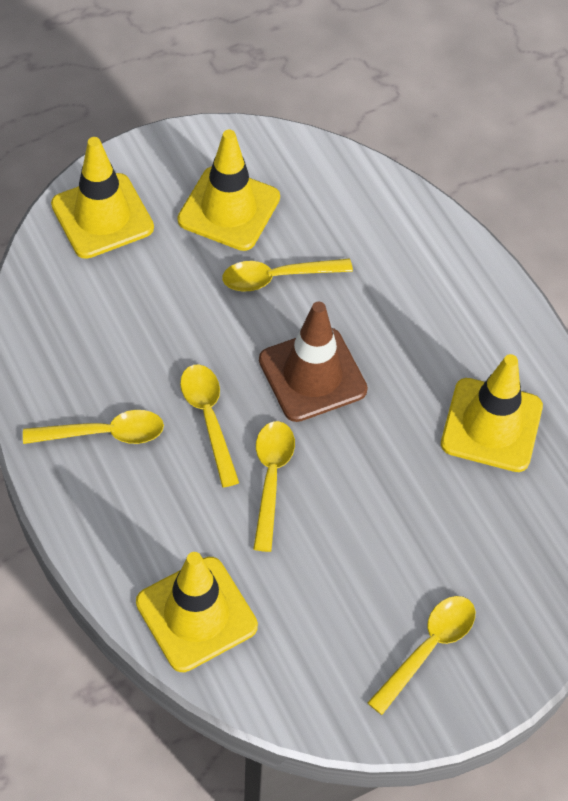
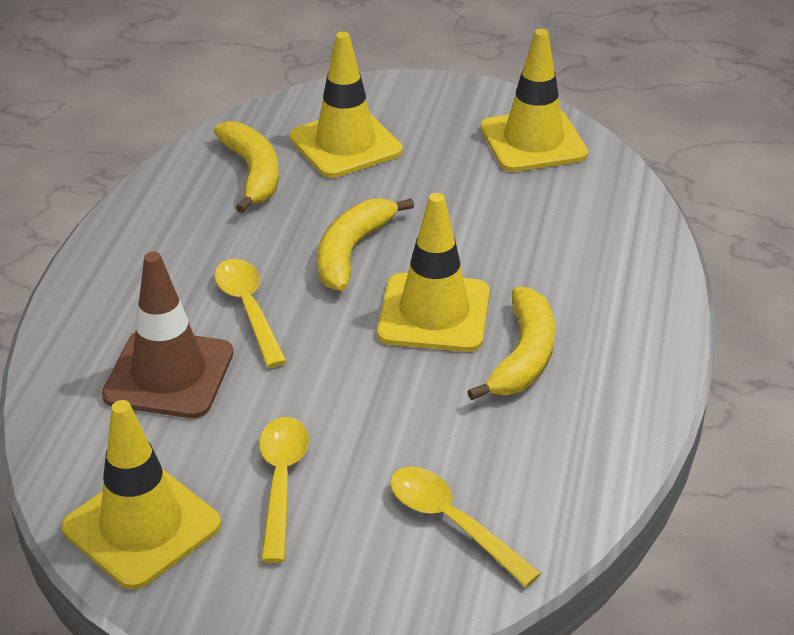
yellow banana: 0 -> 3
yellow spoon: 5 -> 3

